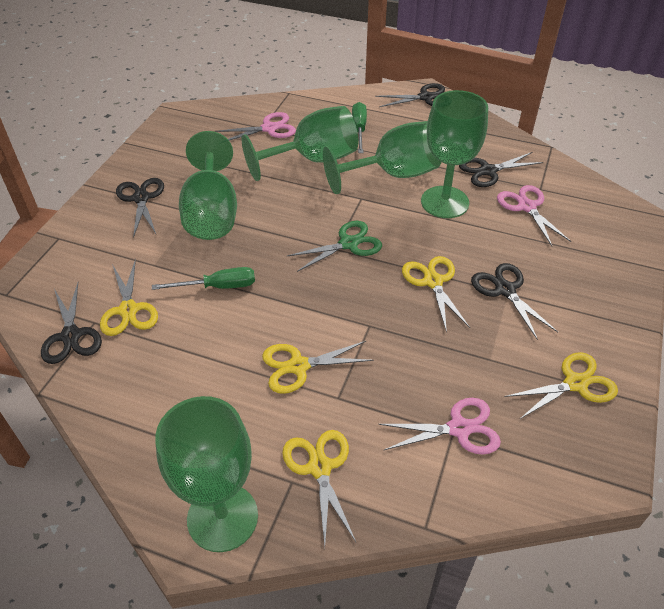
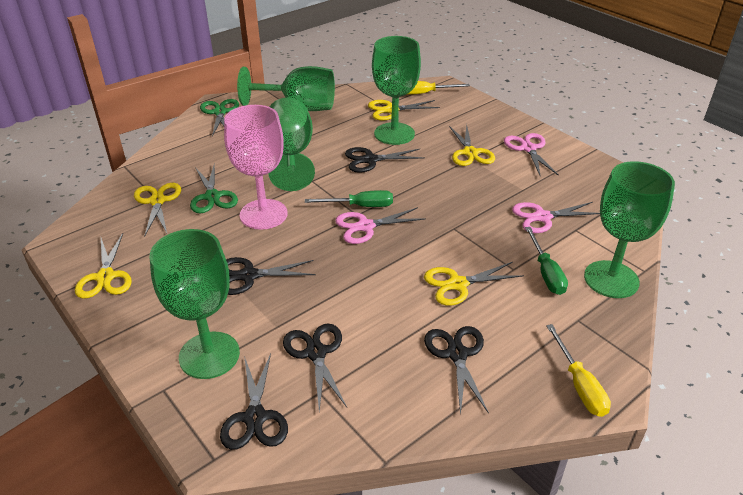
green scissors: 1 -> 2
pink goblet: 0 -> 1
yellow screwdriver: 0 -> 2

